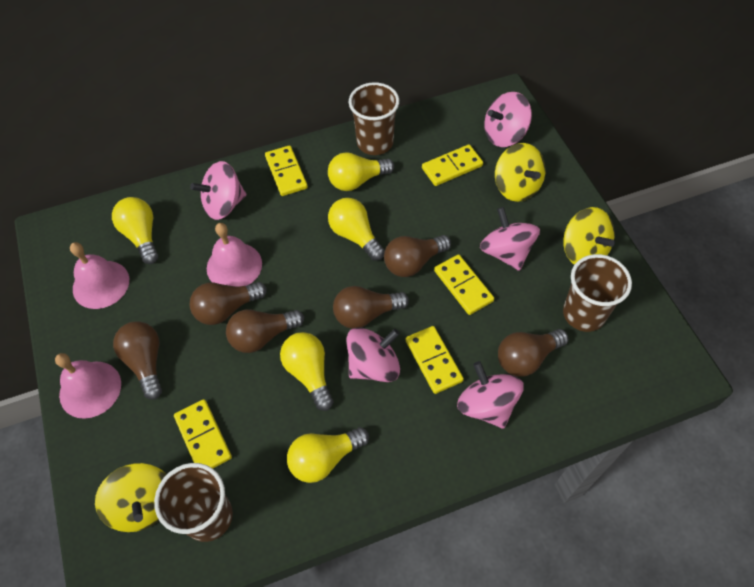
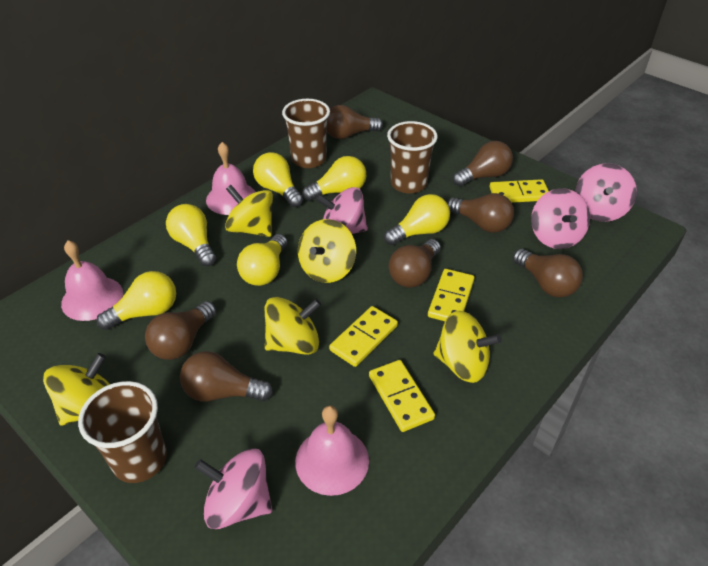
brown light bulb: 6 -> 7
pink spinning top: 5 -> 4
yellow domino: 5 -> 4
yellow light bulb: 5 -> 6
yellow spinning top: 3 -> 5

